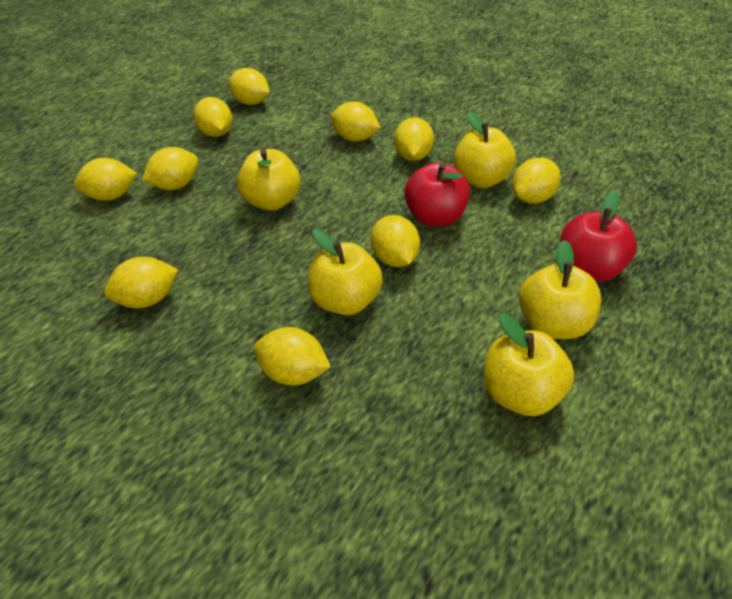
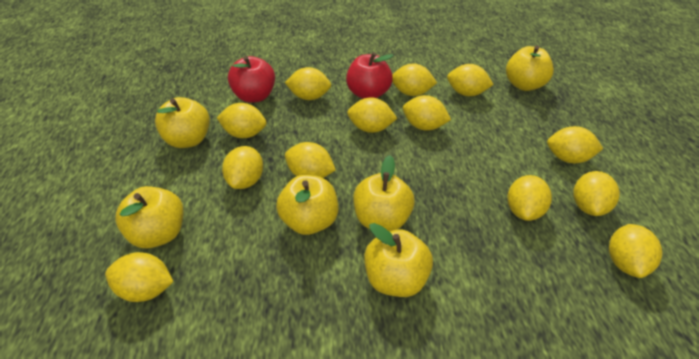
yellow apple: 5 -> 6
yellow lemon: 10 -> 13

